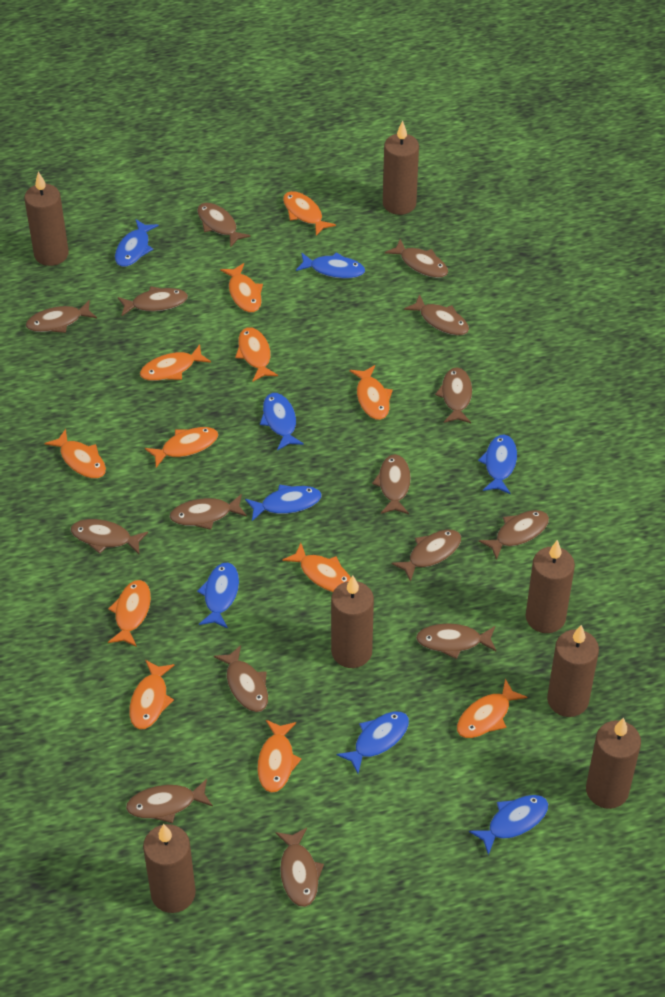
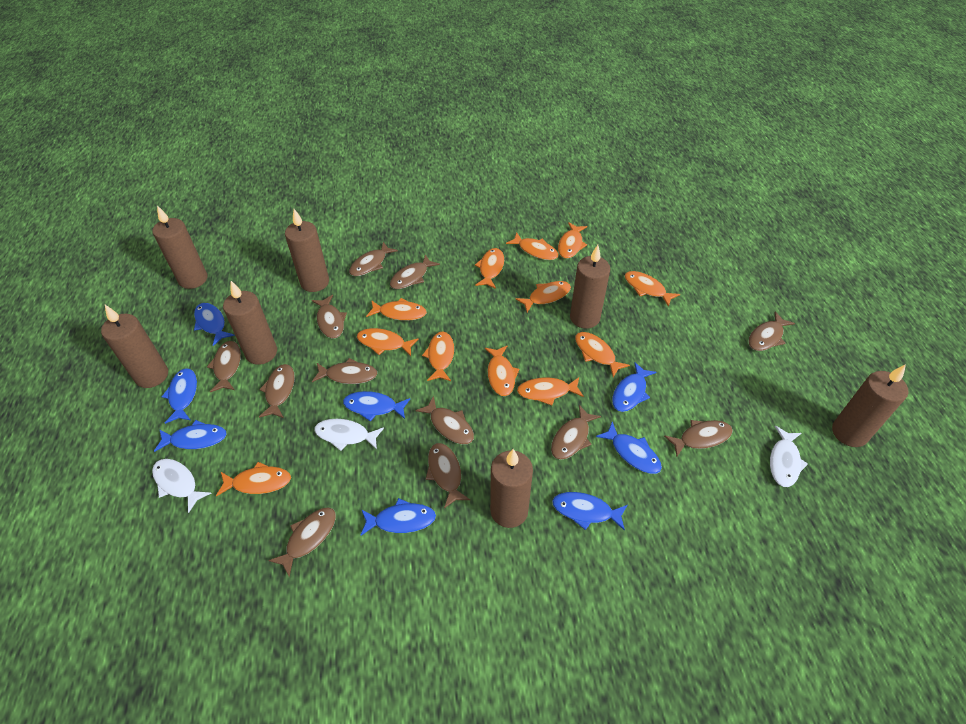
brown fish: 15 -> 12
white fish: 0 -> 3

